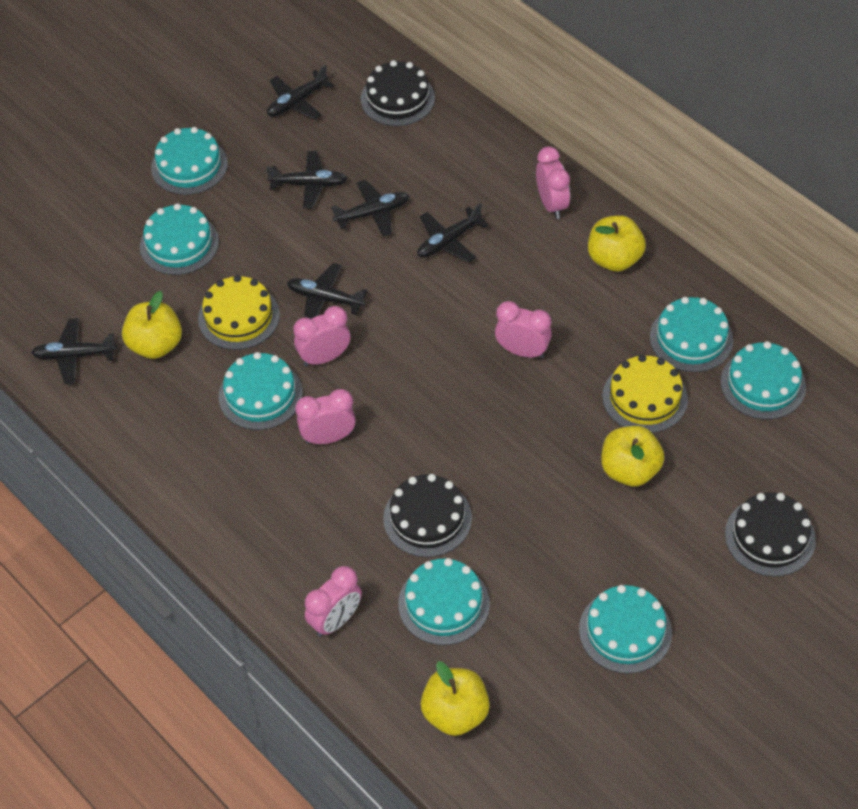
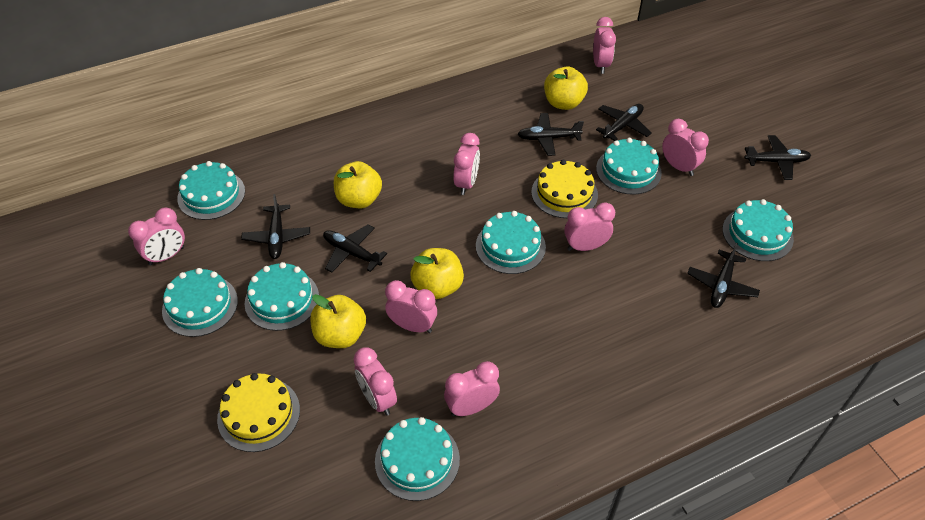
black cake: 3 -> 0
pink clock: 5 -> 8

